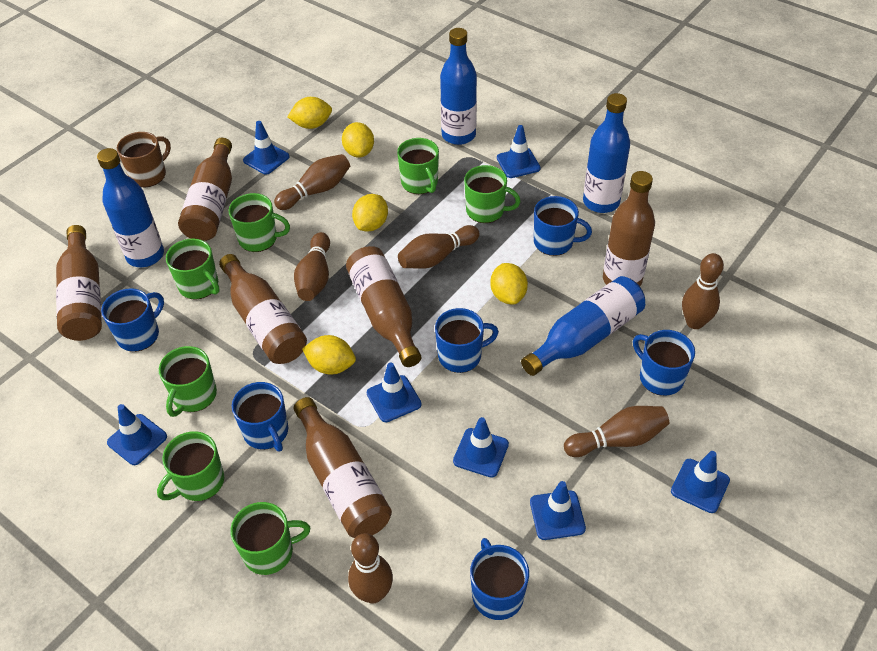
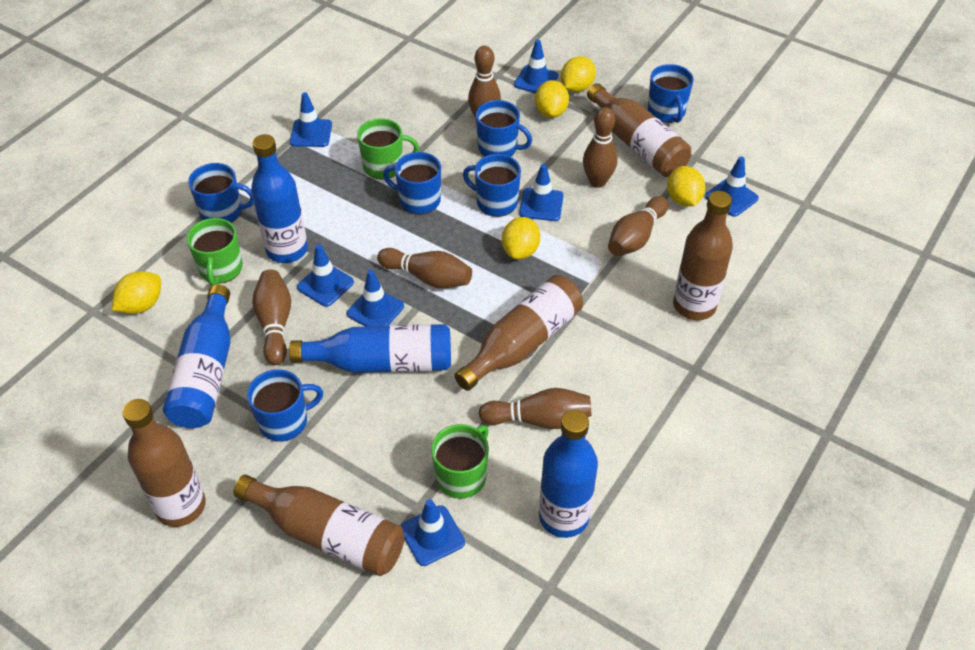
brown bottle: 6 -> 5
brown mug: 1 -> 0
green mug: 7 -> 3

